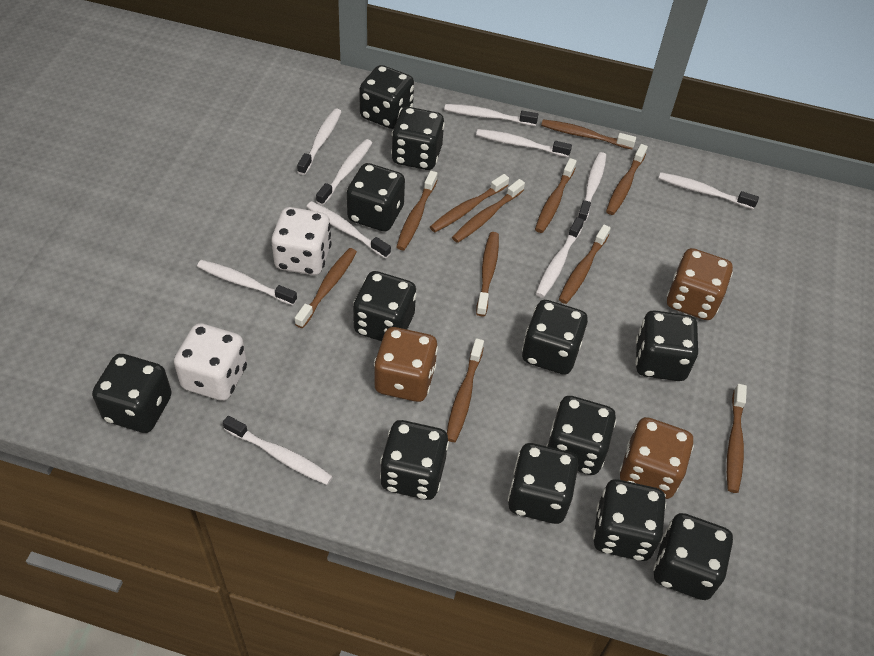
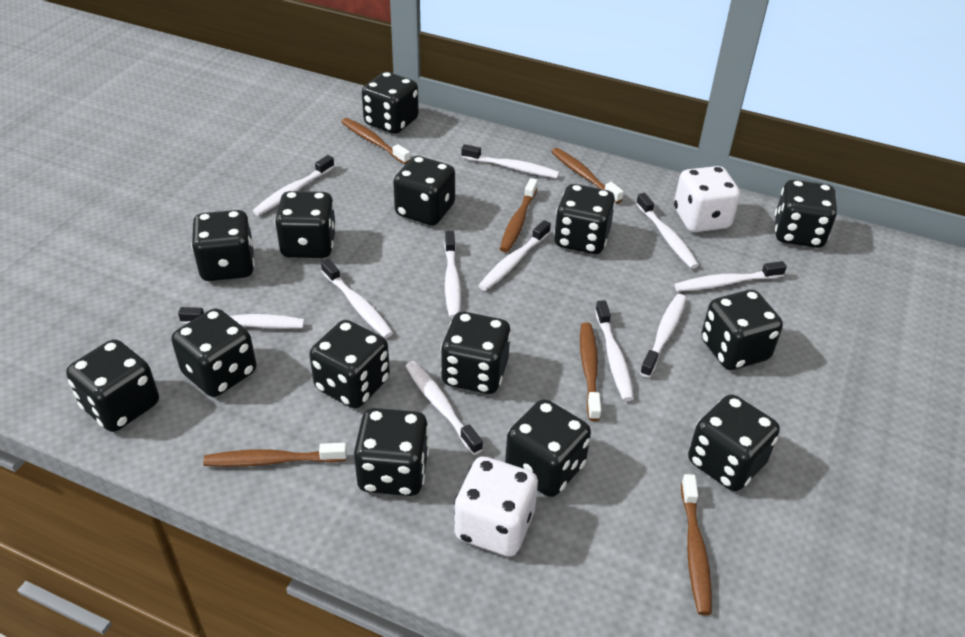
black dice: 12 -> 14
brown dice: 3 -> 0
brown toothbrush: 11 -> 6
white toothbrush: 10 -> 11

